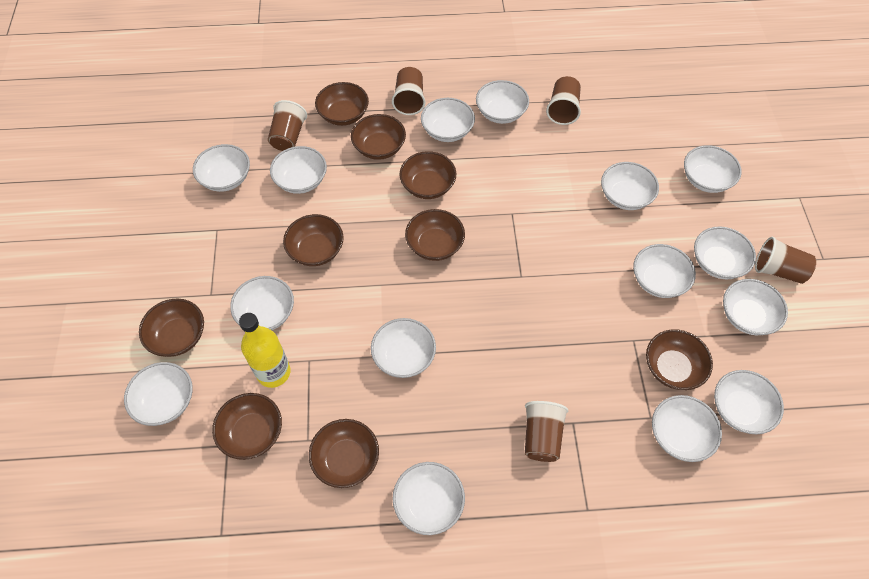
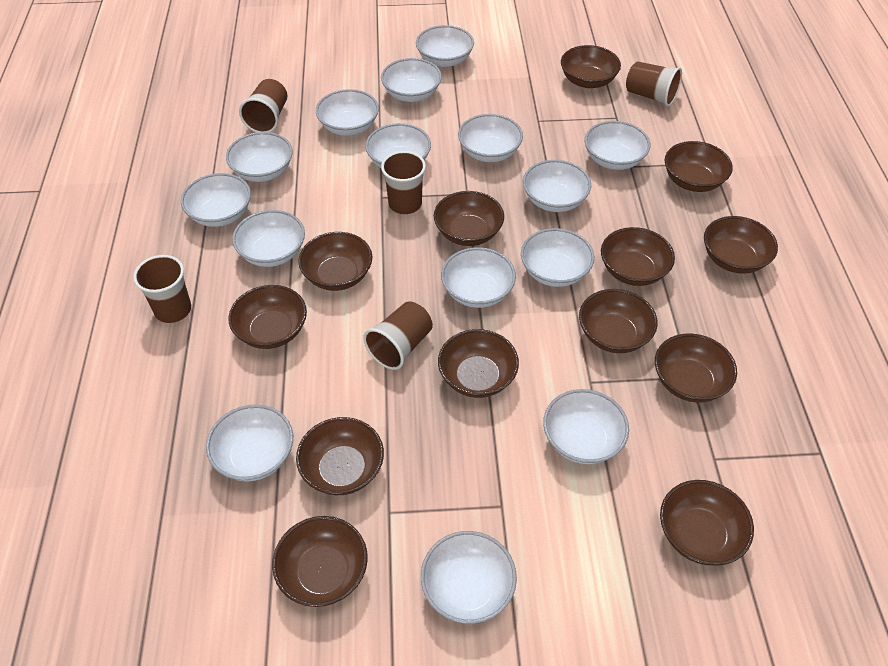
brown bowl: 9 -> 13
yellow bottle: 1 -> 0

